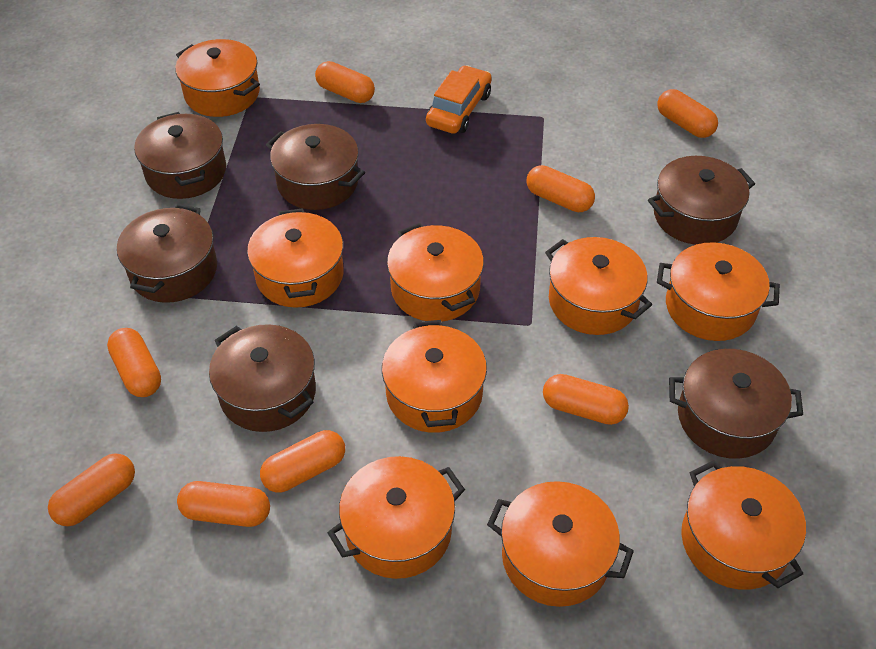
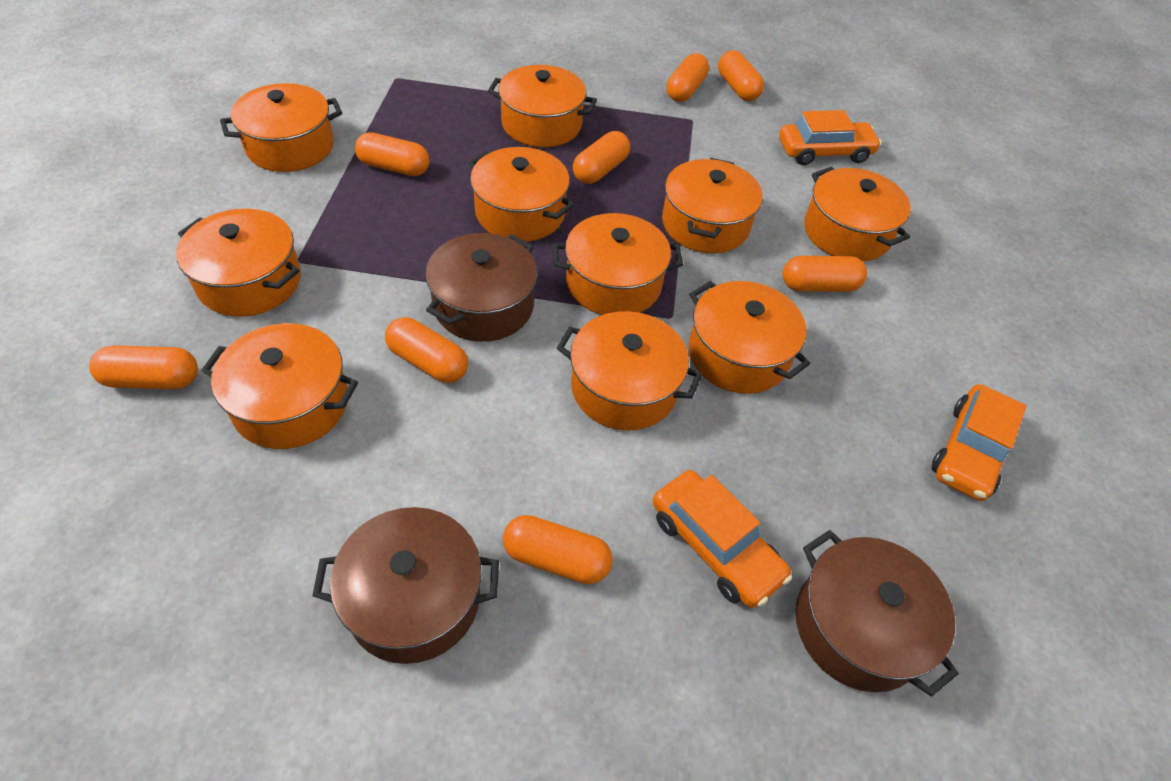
brown pot: 6 -> 3
orange car: 1 -> 3
orange pot: 9 -> 10

